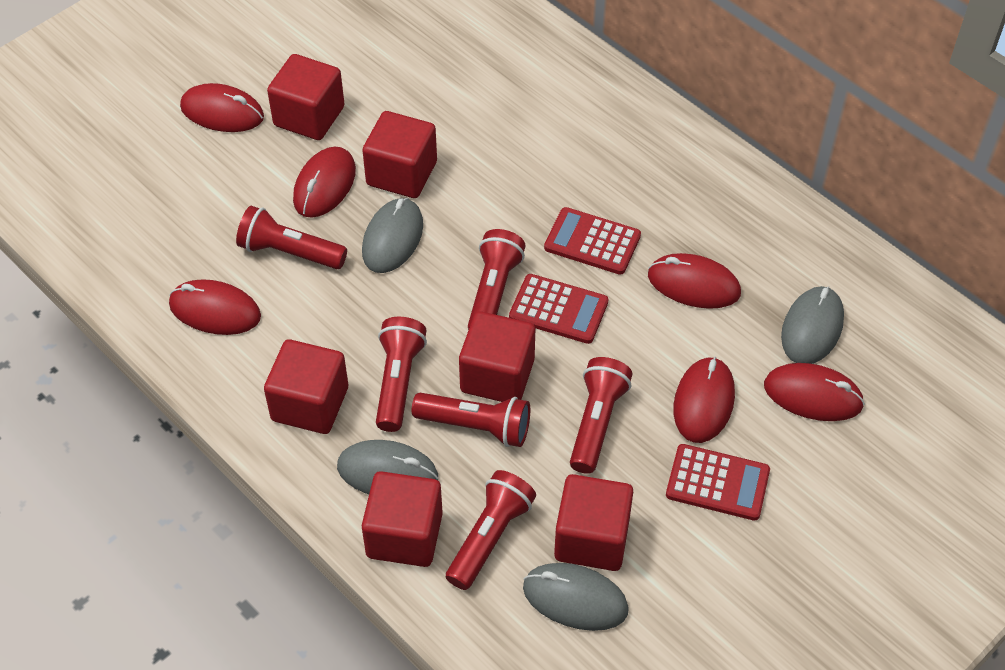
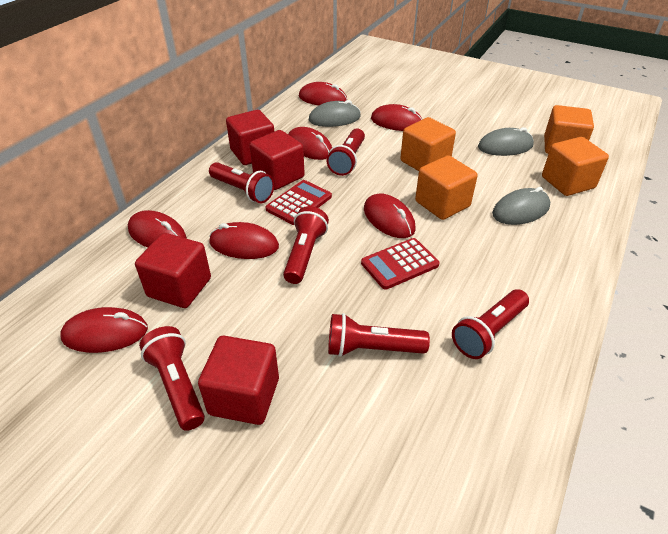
grey mouse: 4 -> 3
orange cube: 0 -> 4
red calculator: 3 -> 2
red cube: 6 -> 4
red mouse: 6 -> 7

